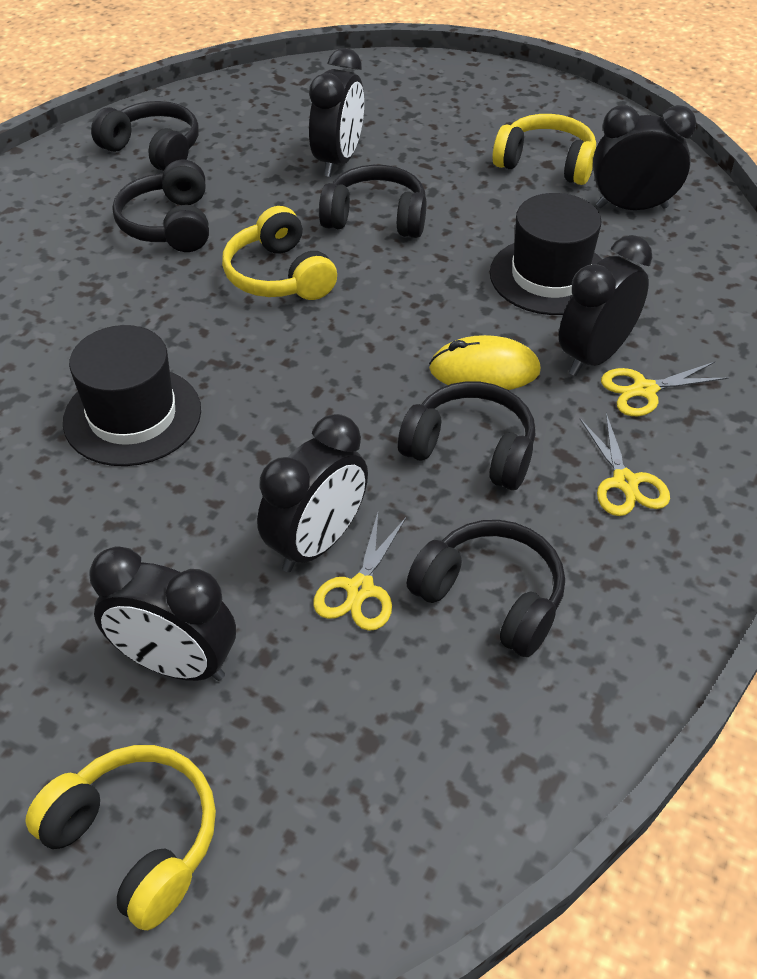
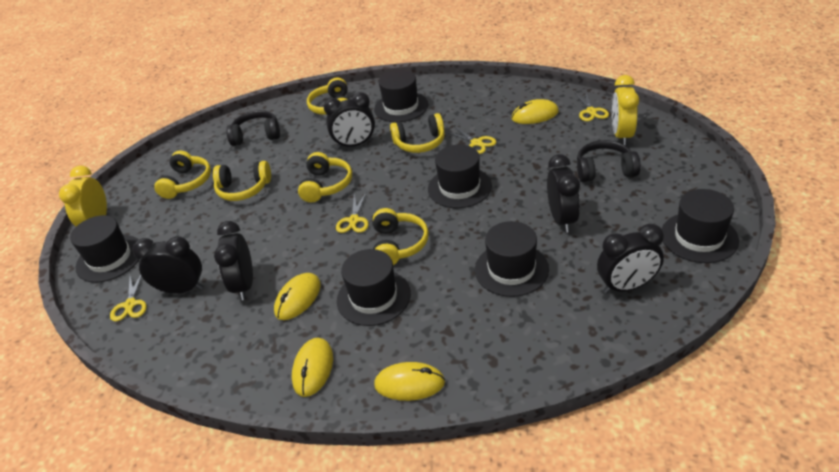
black hat: 2 -> 6
black headphones: 5 -> 2
yellow clock: 0 -> 2
yellow headphones: 3 -> 6
yellow mouse: 1 -> 4
yellow scissors: 3 -> 4

